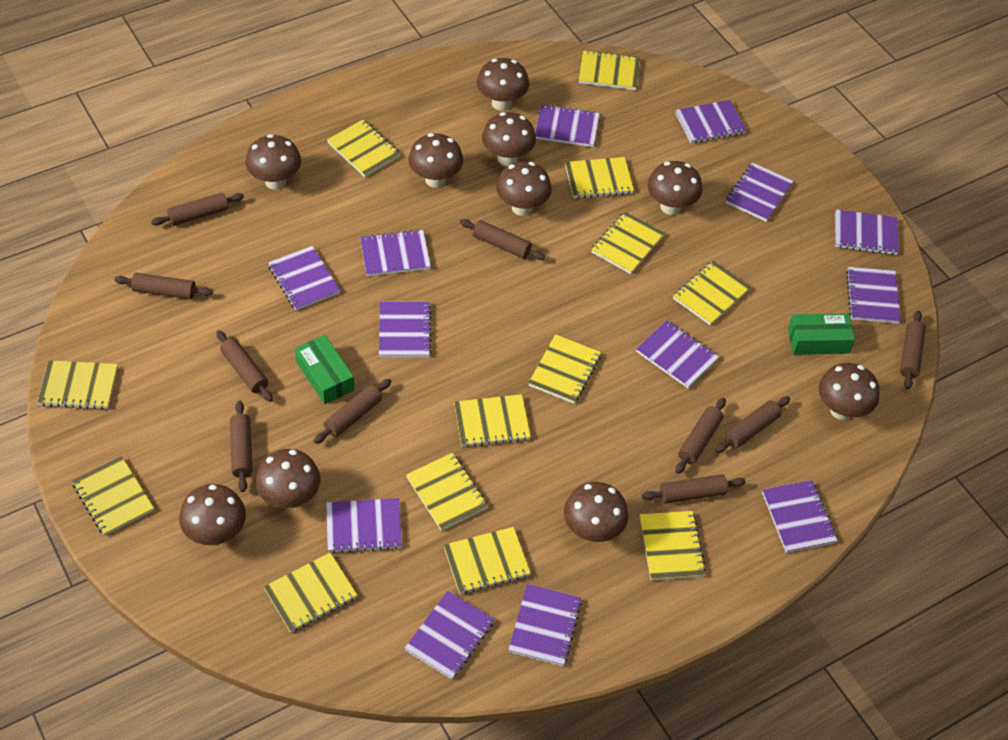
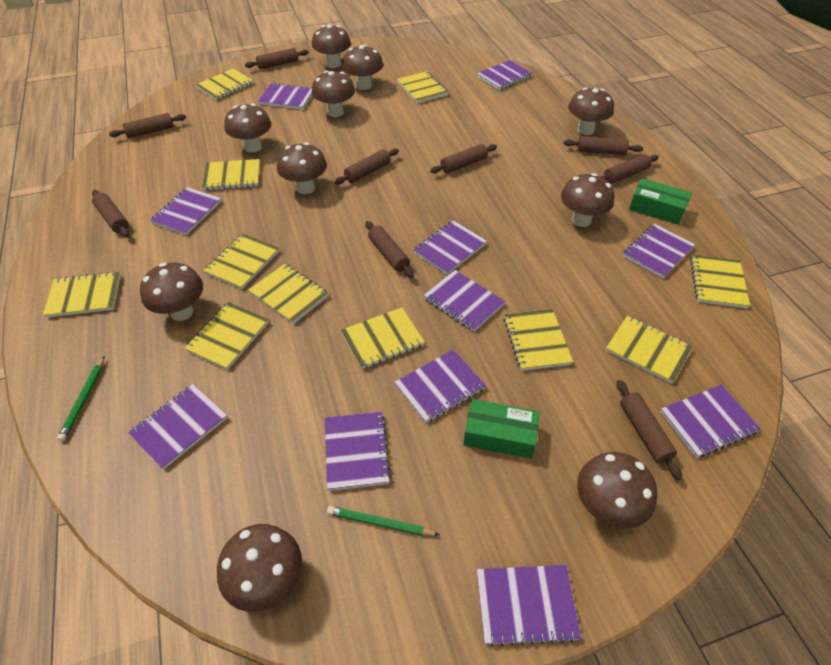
brown rolling pin: 10 -> 9
green pencil: 0 -> 2
purple notebook: 13 -> 11
yellow notebook: 13 -> 11

